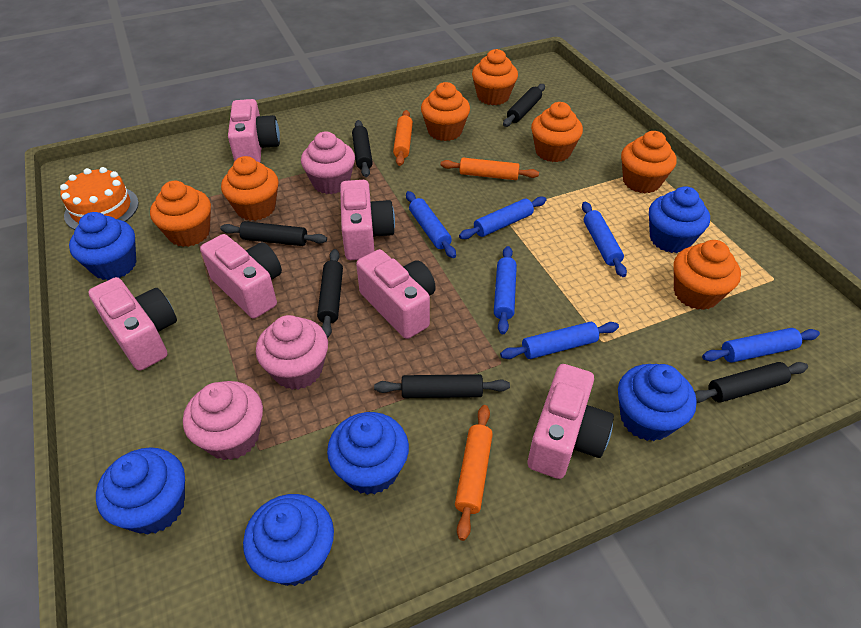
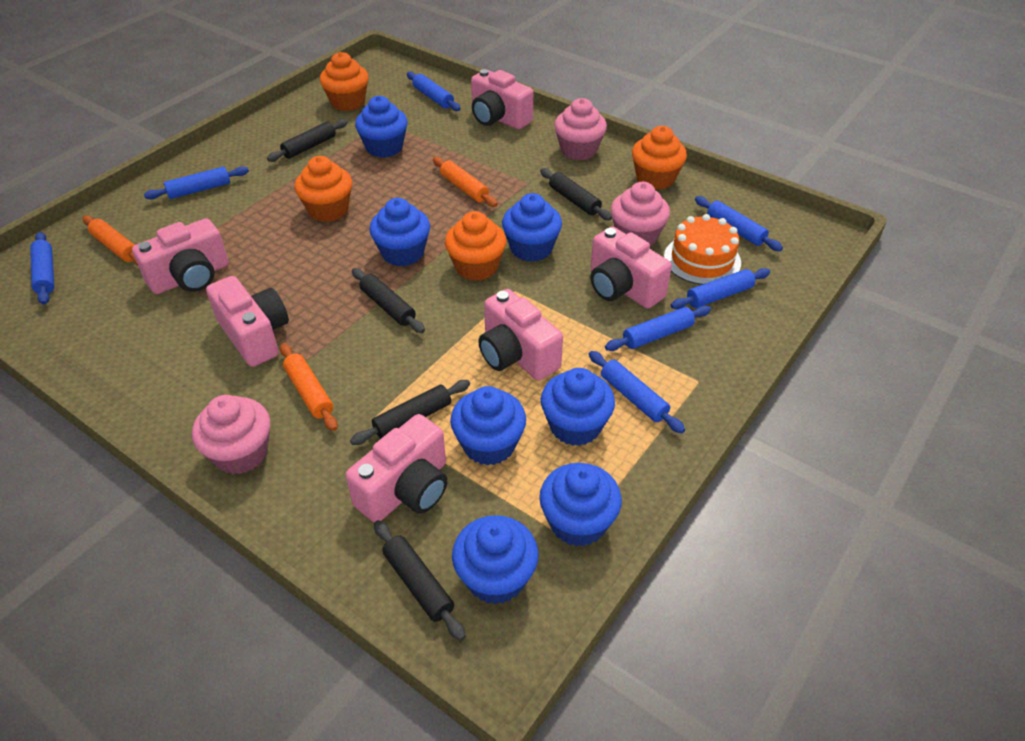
black rolling pin: 6 -> 5
blue cupcake: 6 -> 7
blue rolling pin: 6 -> 7
orange cupcake: 7 -> 4

